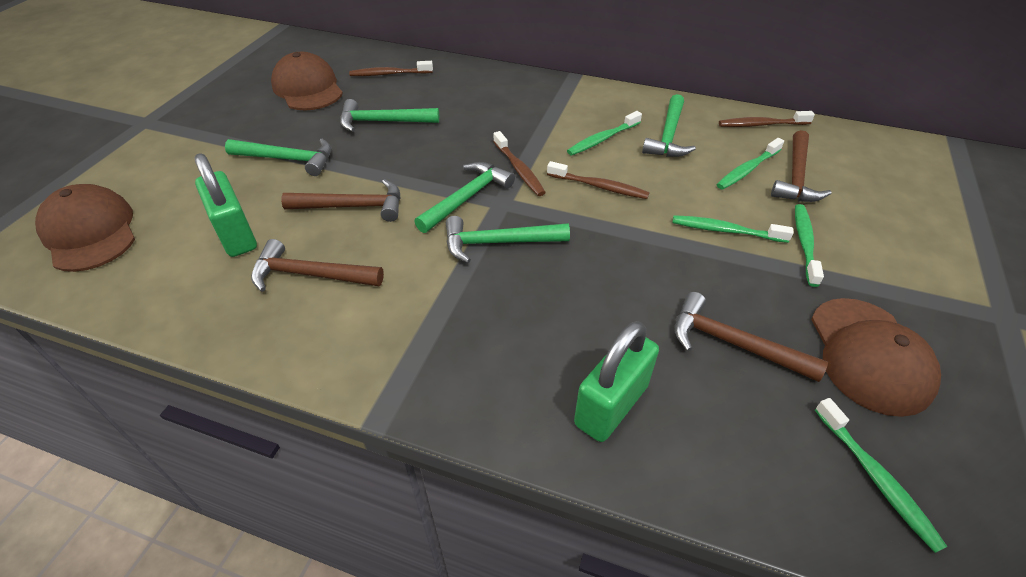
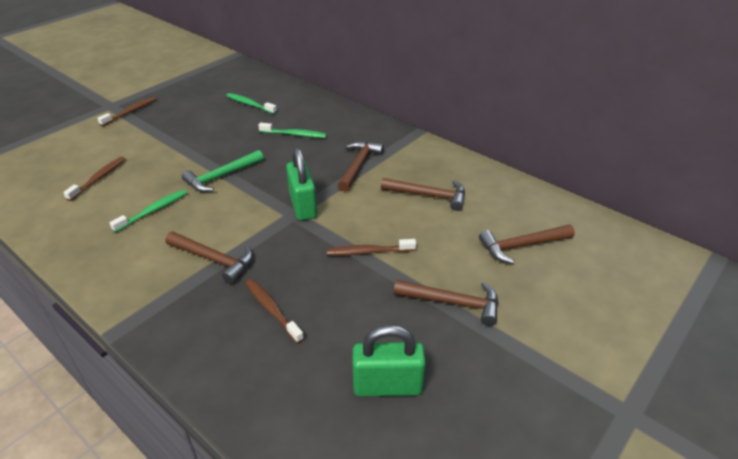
brown cap: 3 -> 0
brown hammer: 4 -> 5
green hammer: 5 -> 1
green toothbrush: 5 -> 3

